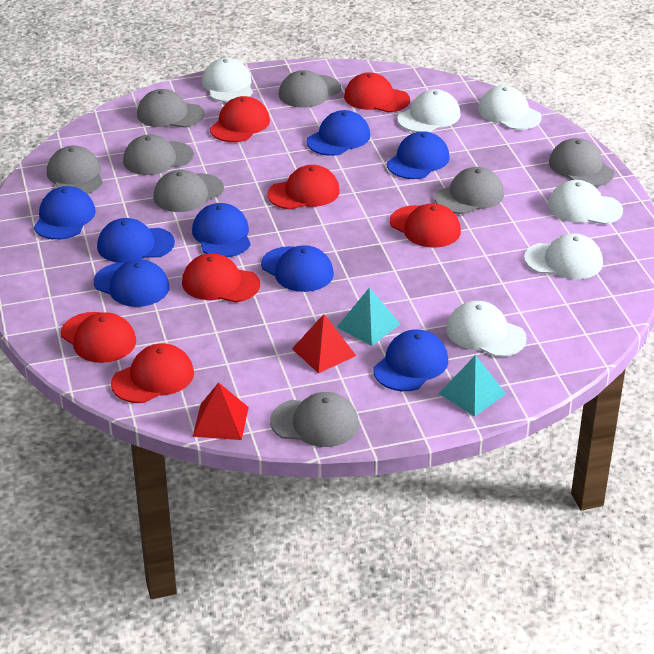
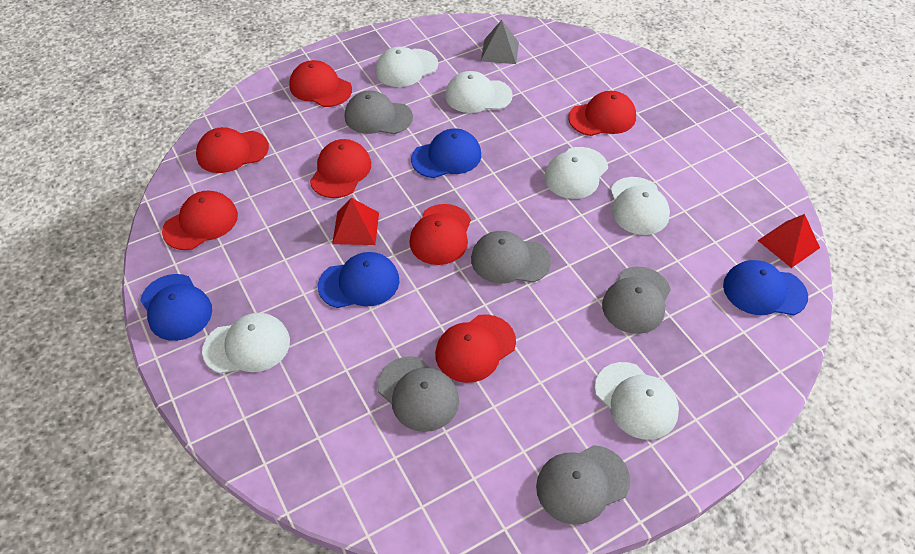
blue cap: 8 -> 4
grey cap: 8 -> 5
grey pyramid: 0 -> 1
turquoise pyramid: 2 -> 0

